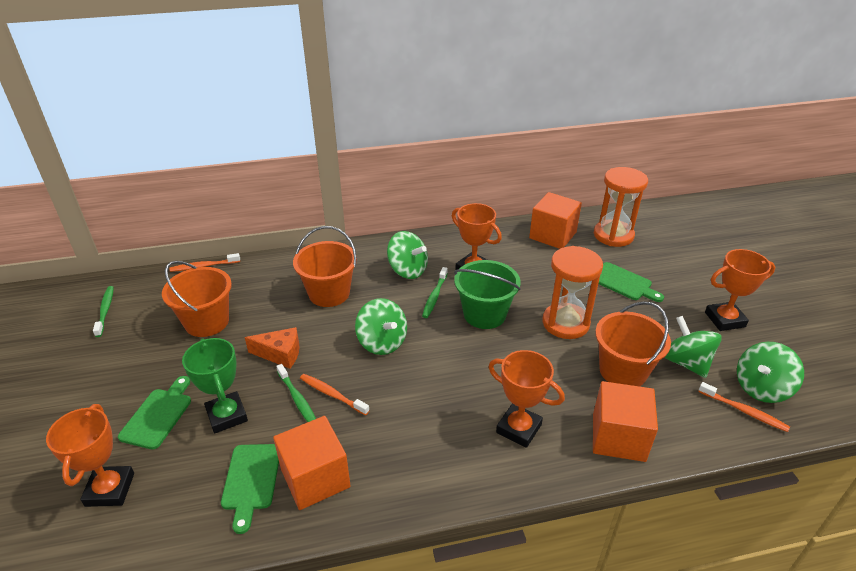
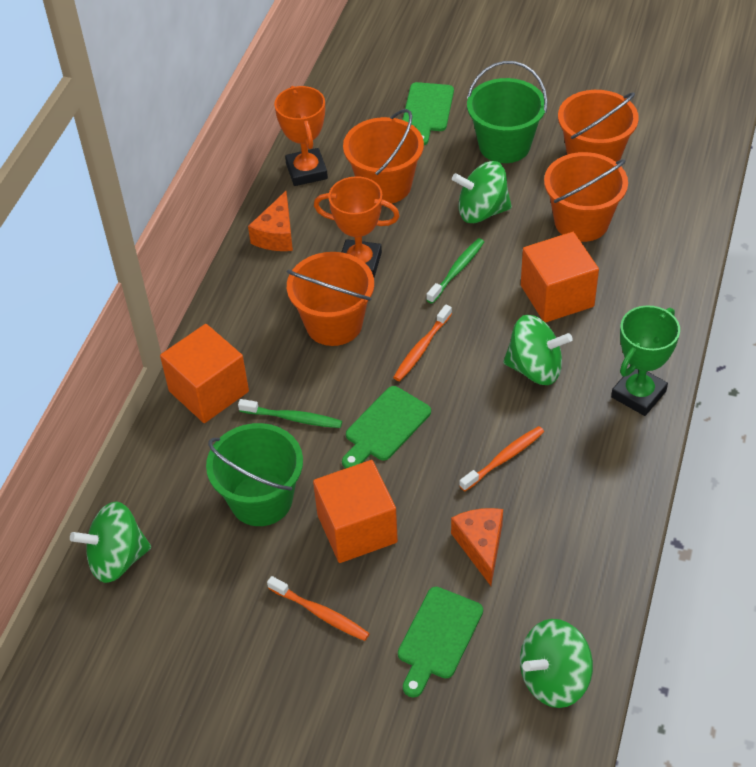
green bucket: 1 -> 2
green toothbrush: 3 -> 2
orange bucket: 3 -> 4
orange cheese: 1 -> 2
orange hourglass: 2 -> 0
orange trophy: 4 -> 2

